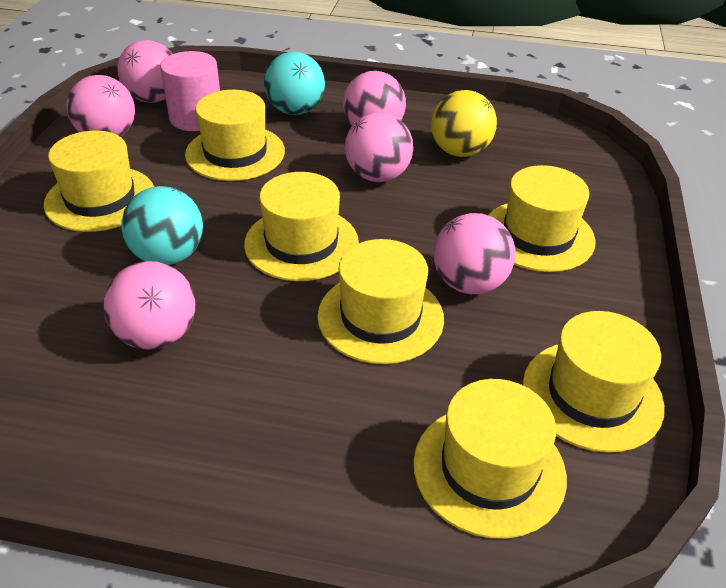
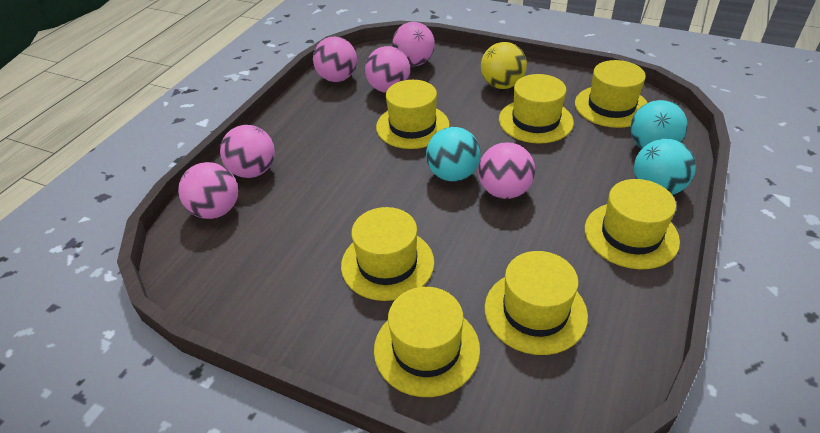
pink cylinder: 1 -> 0
turquoise ball: 2 -> 3

